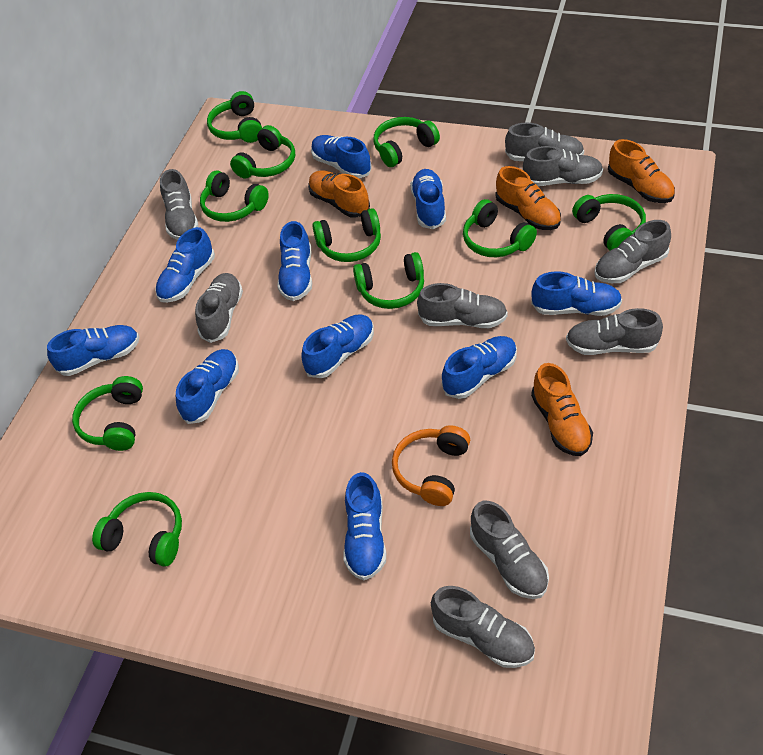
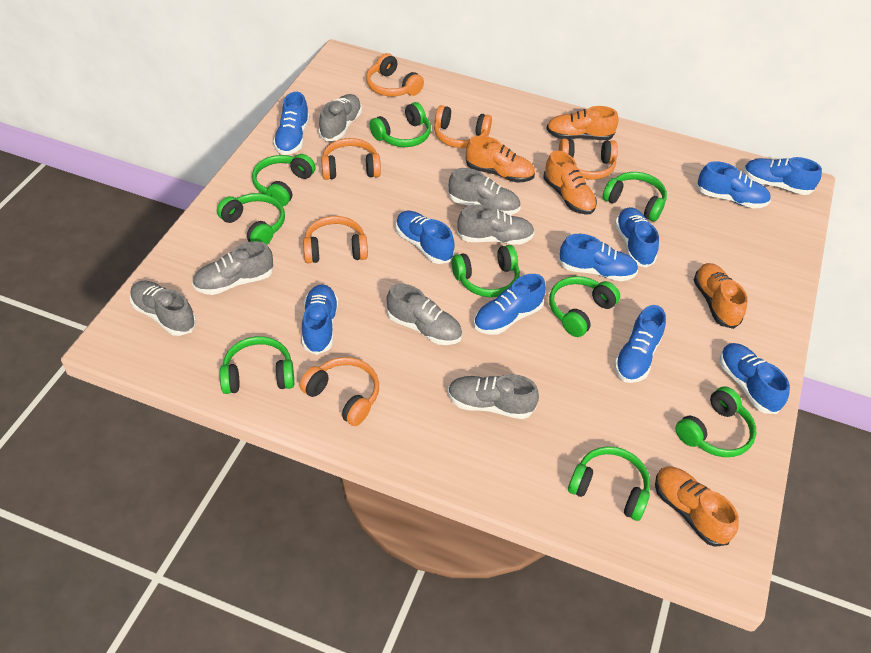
green headphones: 10 -> 9
grey shoe: 9 -> 7
orange headphones: 1 -> 6
orange shoe: 4 -> 5

